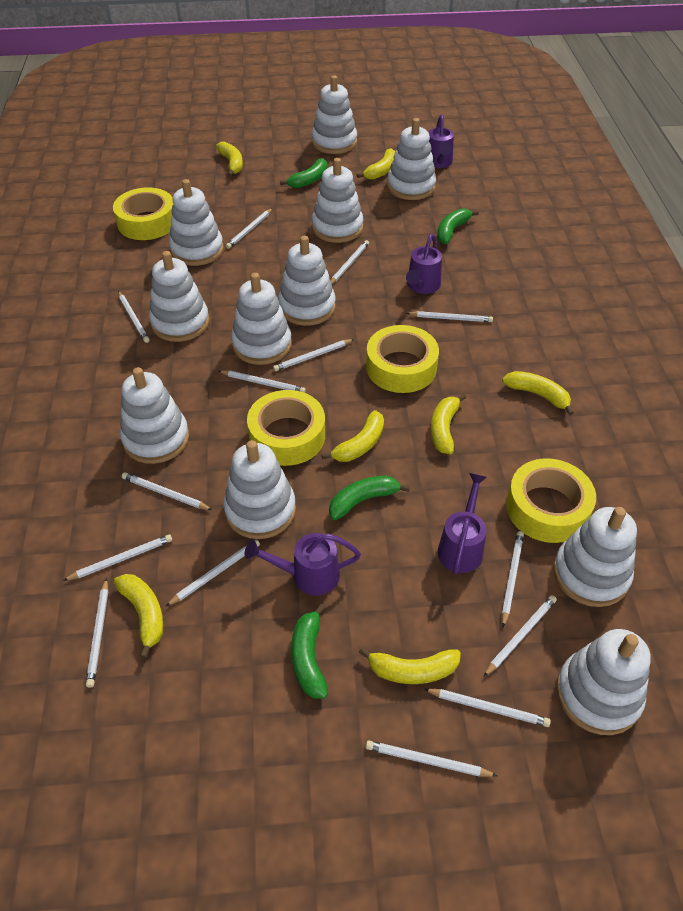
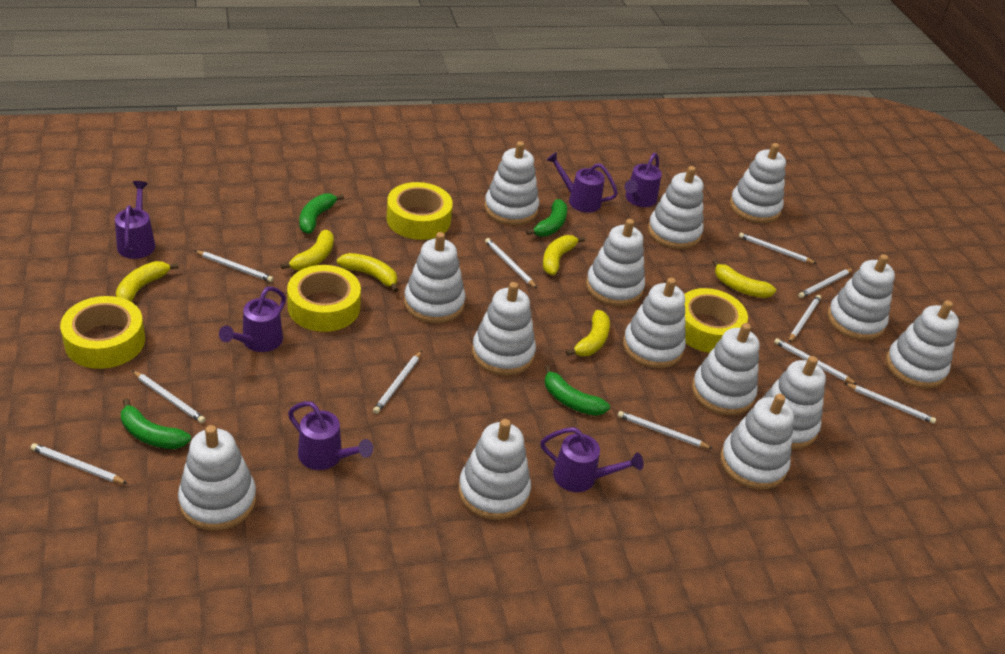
purple watering can: 4 -> 6
white pencil: 14 -> 11
white stacking toy: 11 -> 14
yellow banana: 7 -> 6

